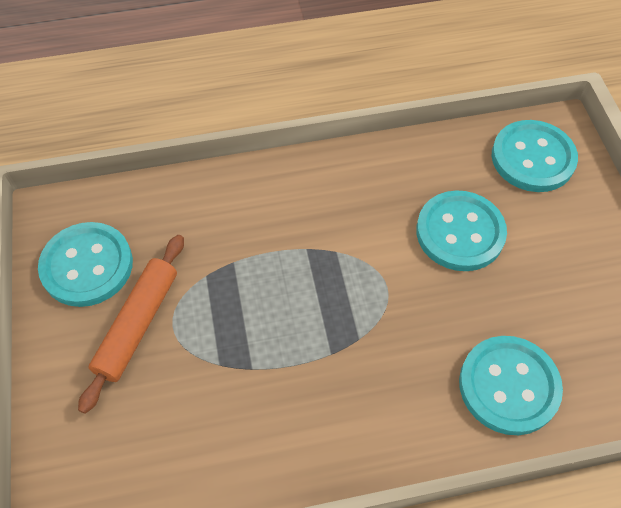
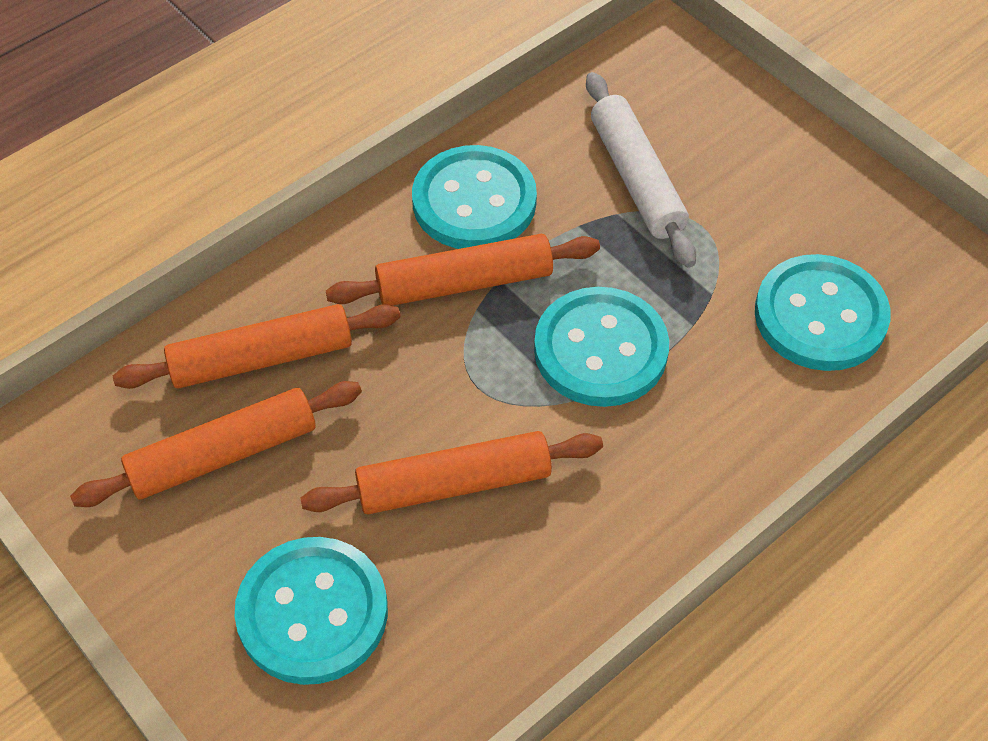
orange rolling pin: 1 -> 4
white rolling pin: 0 -> 1

